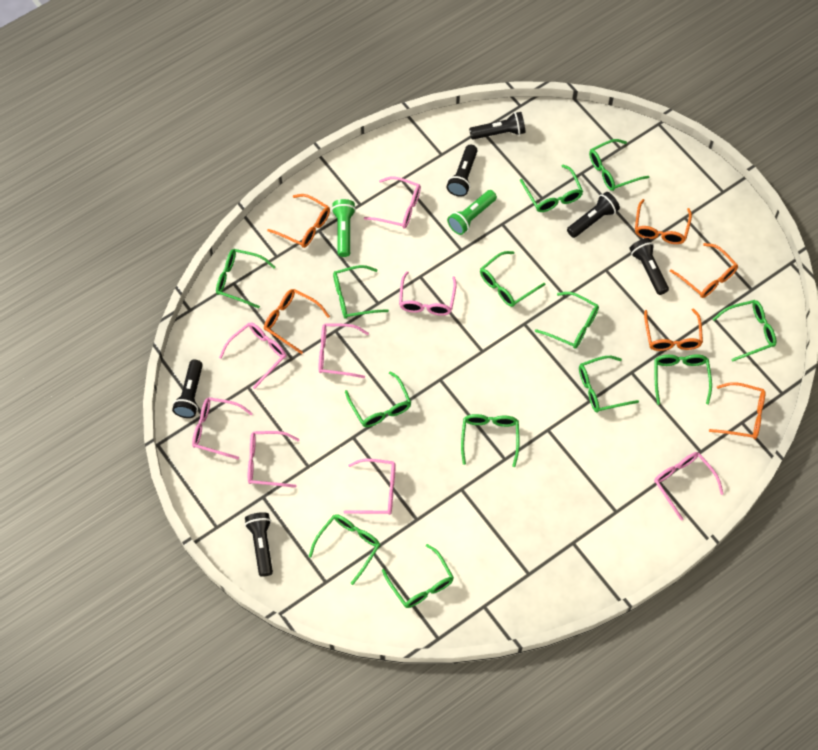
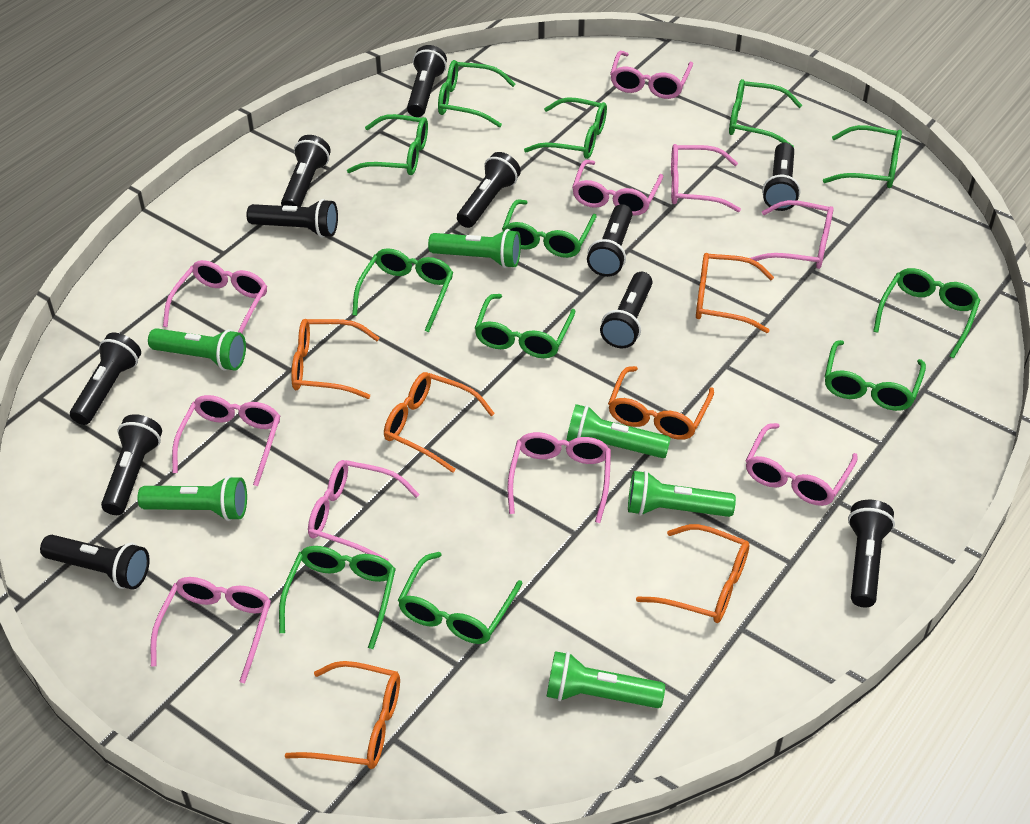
black flashlight: 6 -> 11
green flashlight: 2 -> 6
green glasses: 13 -> 12
pink glasses: 8 -> 10

